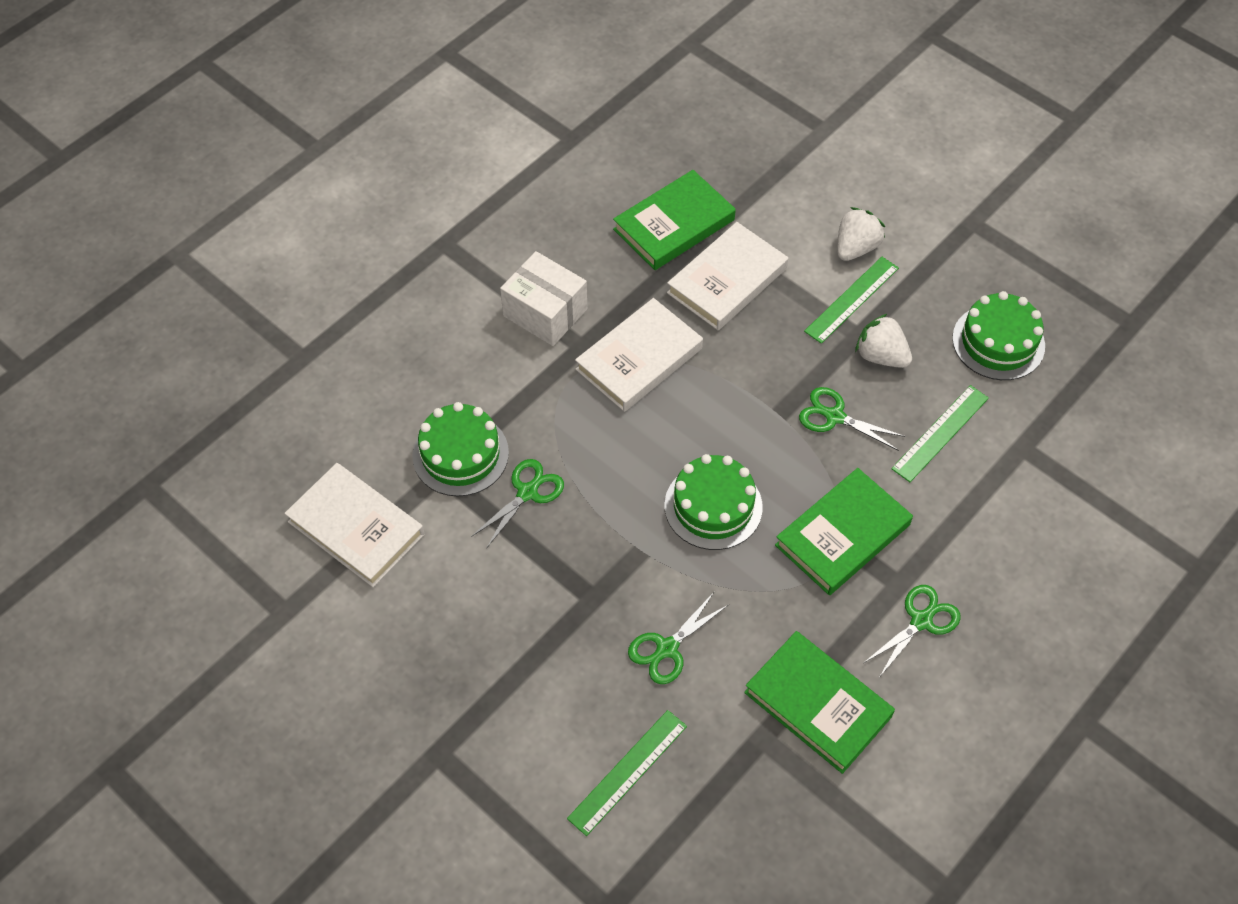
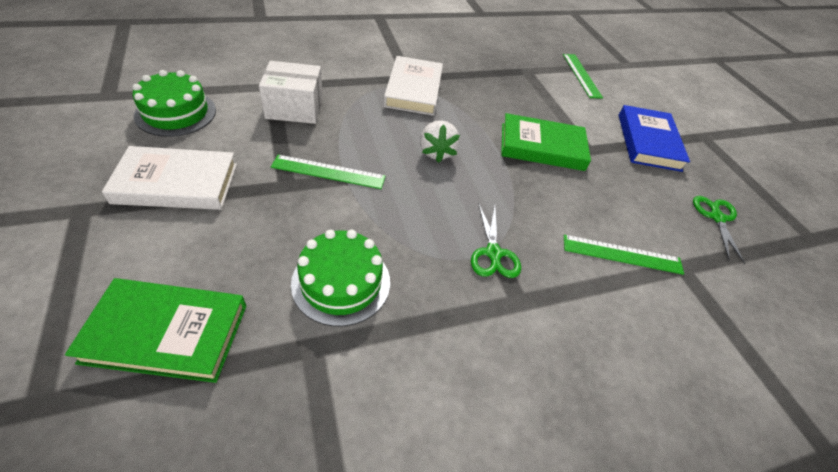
blue book: 0 -> 1
green book: 3 -> 2
green cake: 3 -> 2
green scissors: 4 -> 2
white book: 3 -> 2
white strawberry: 2 -> 1

